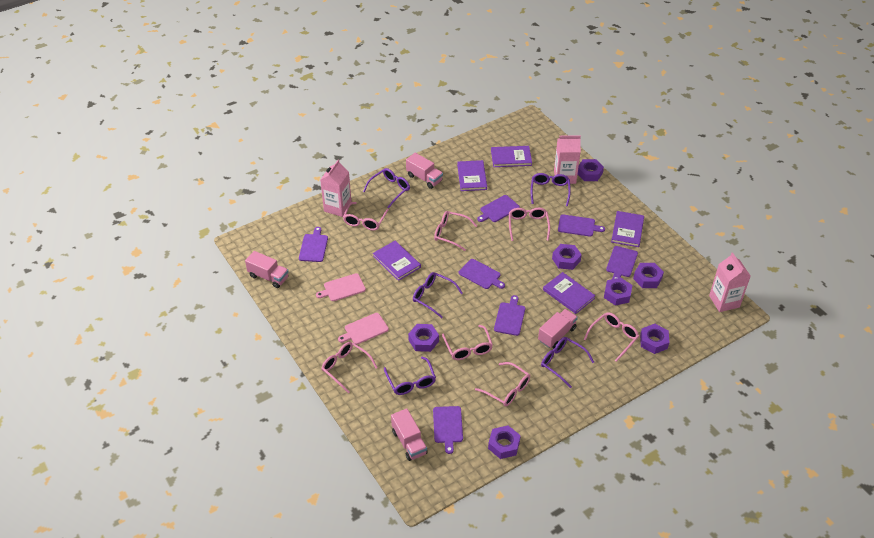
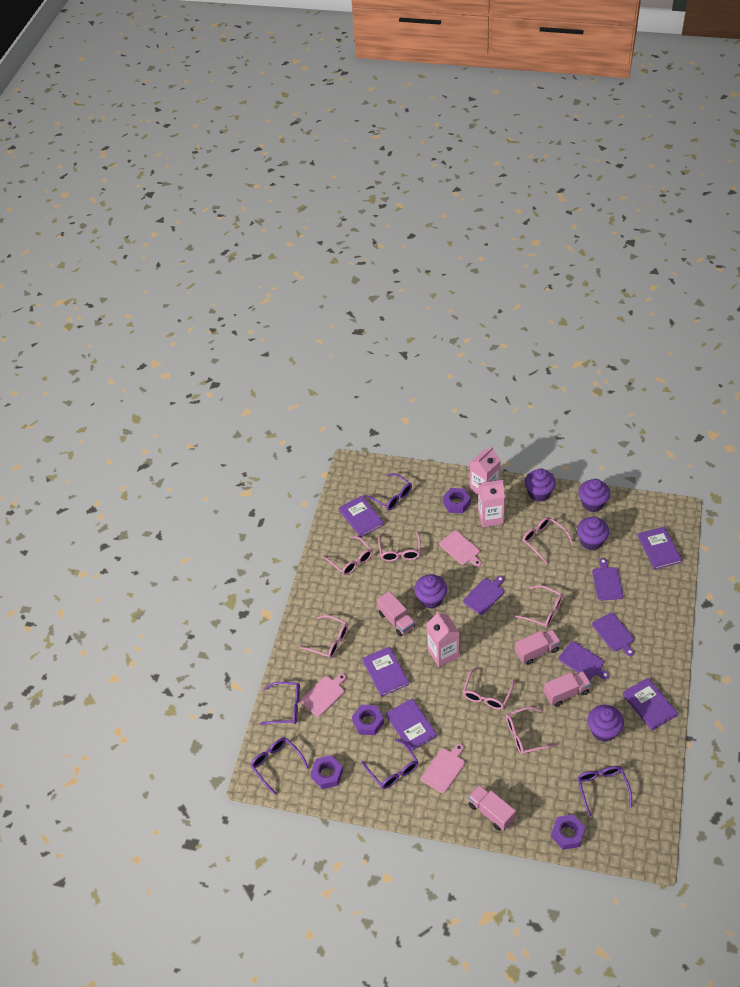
pink cutting board: 2 -> 3
purple cupcake: 0 -> 5
purple cutting board: 7 -> 4
purple nut: 7 -> 4

